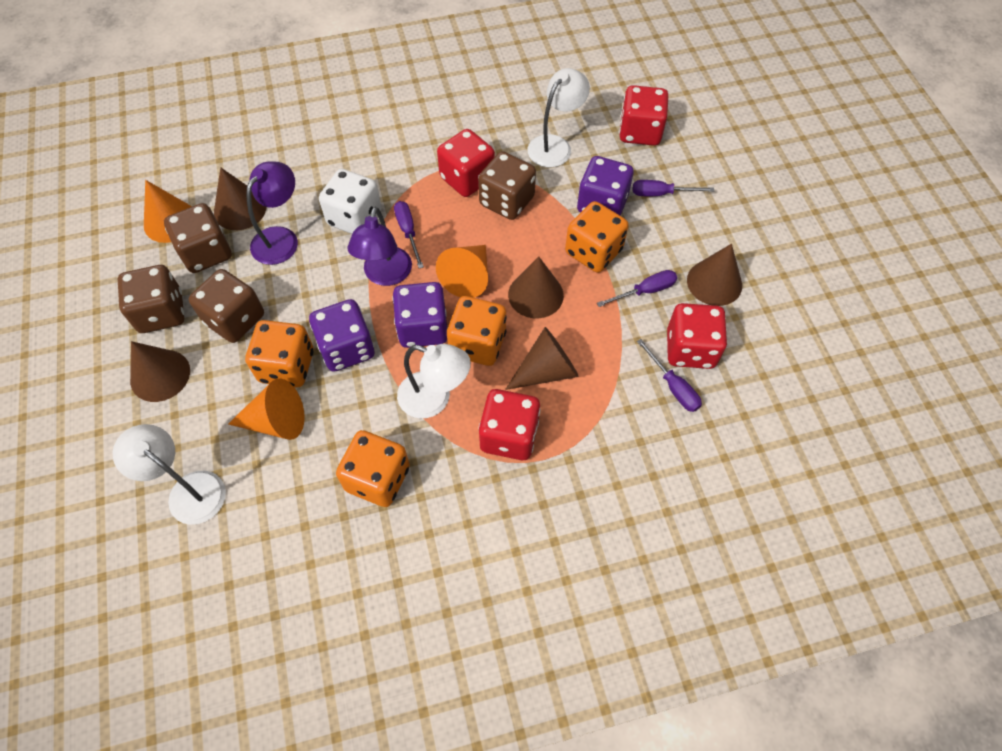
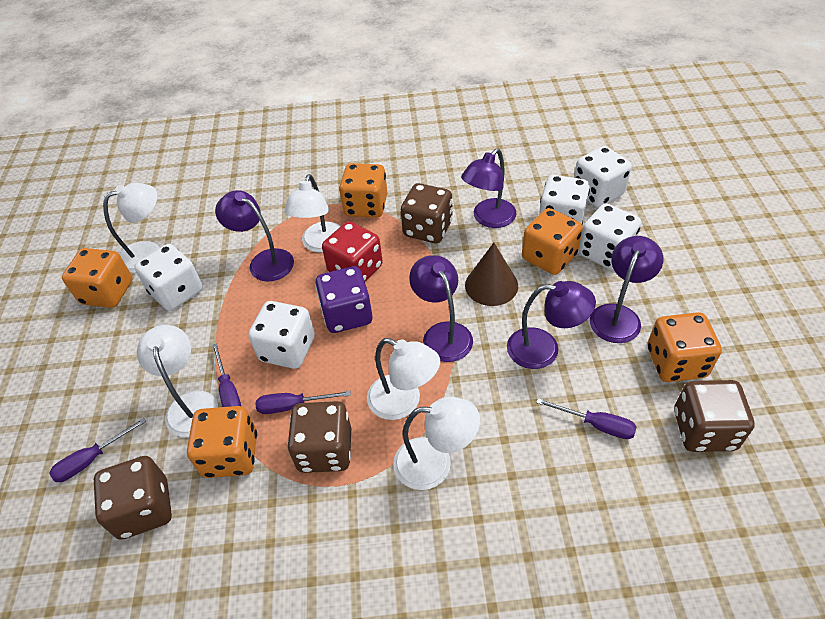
brown cone: 5 -> 1
orange cone: 3 -> 0
orange dice: 4 -> 5
purple dice: 3 -> 1
purple lamp: 2 -> 5
red dice: 4 -> 1
white dice: 1 -> 5
white lamp: 3 -> 5

